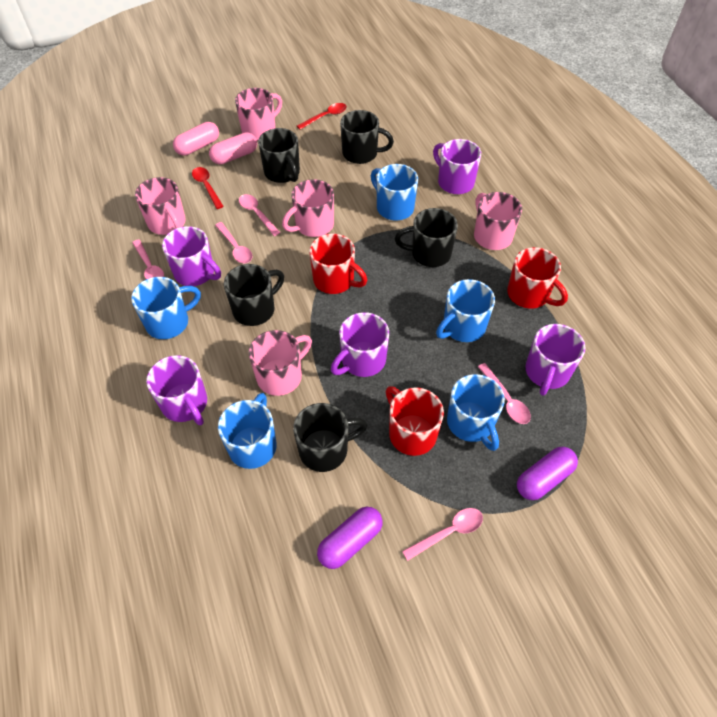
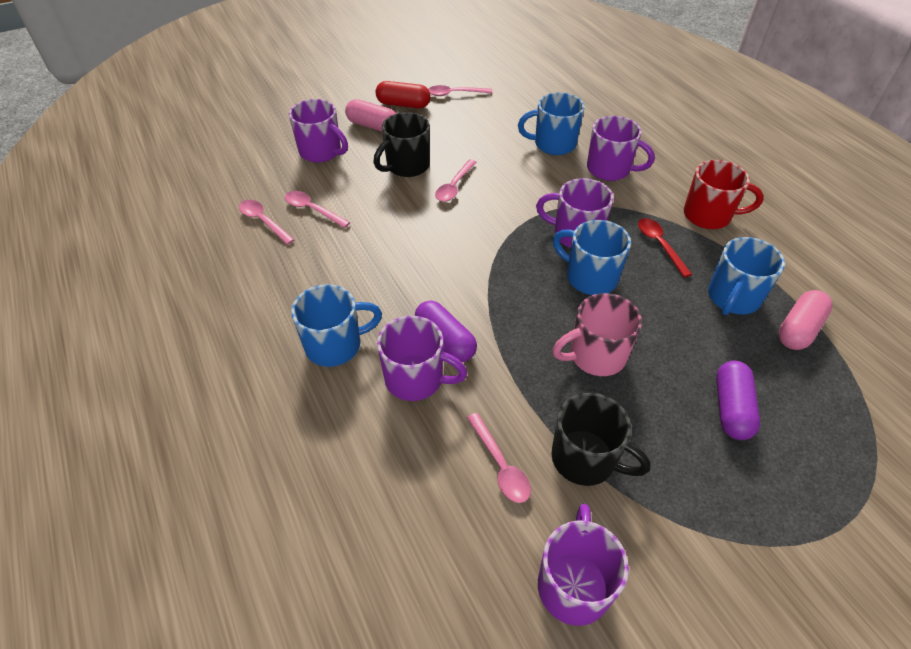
black mug: 5 -> 2
blue mug: 5 -> 4
pink mug: 5 -> 1
red capsule: 0 -> 1
red mug: 3 -> 1
red spoon: 2 -> 1

